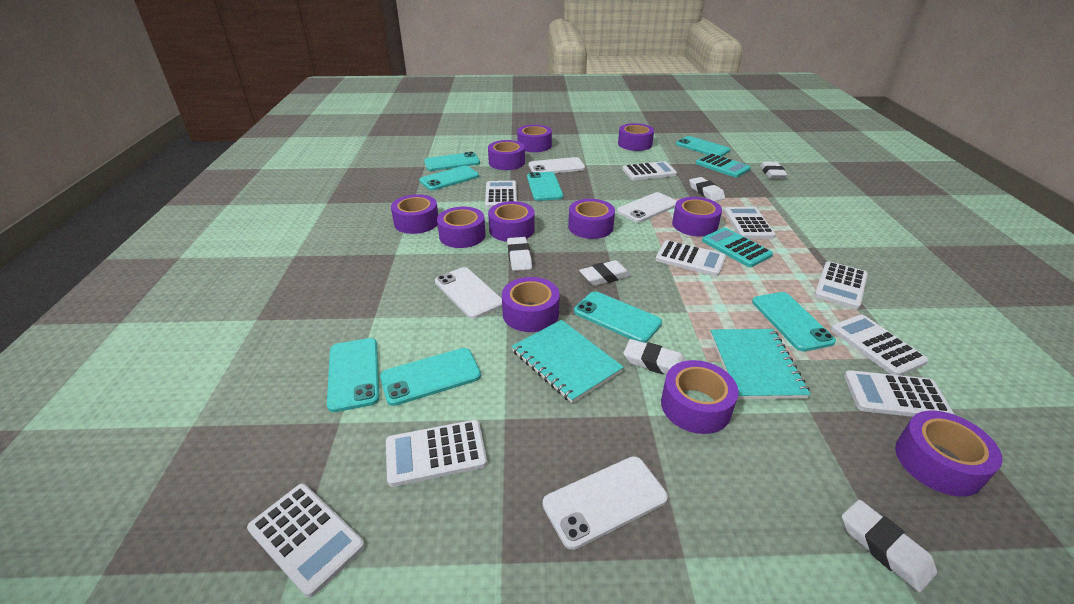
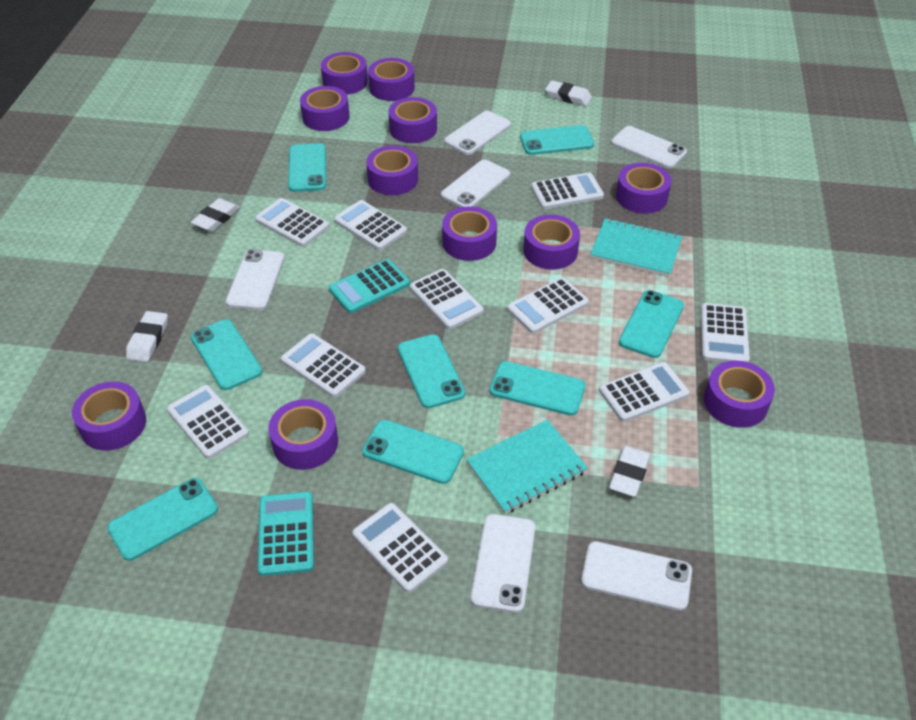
white calculator: 9 -> 10
white eraser: 6 -> 4
white phone: 4 -> 6

